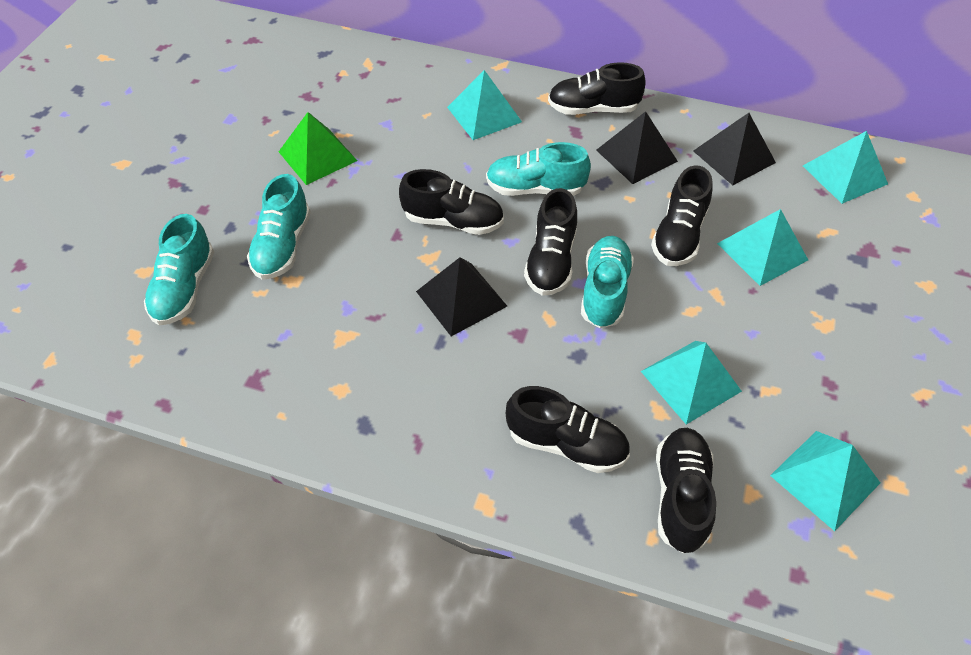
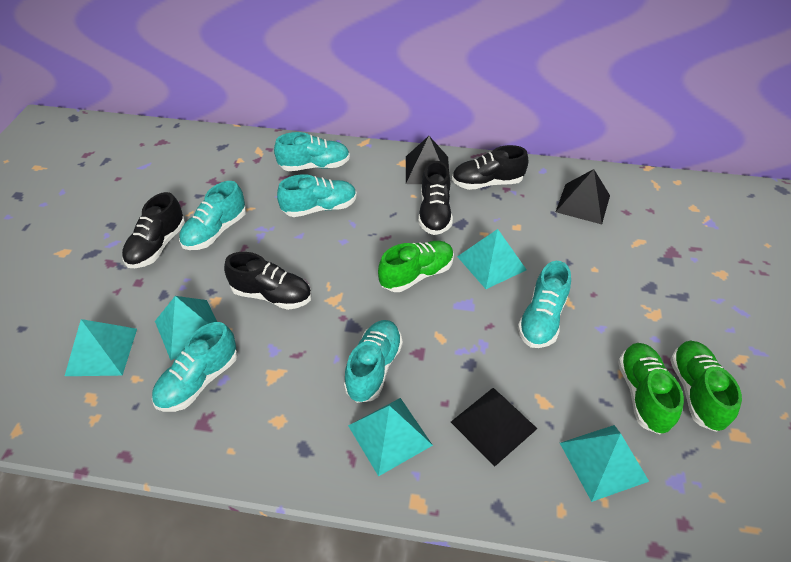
black shoe: 6 -> 4
green pyramid: 1 -> 0
green shoe: 0 -> 3
turquoise shoe: 4 -> 6

